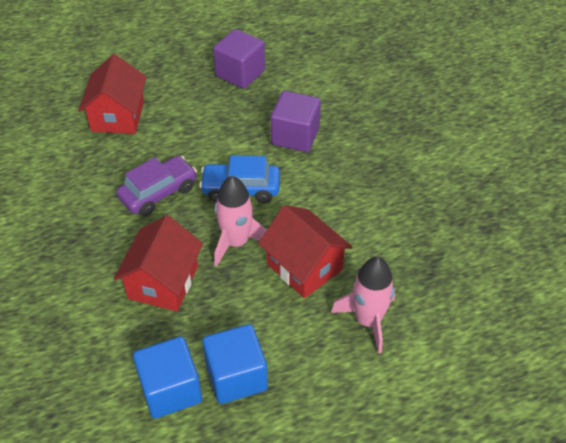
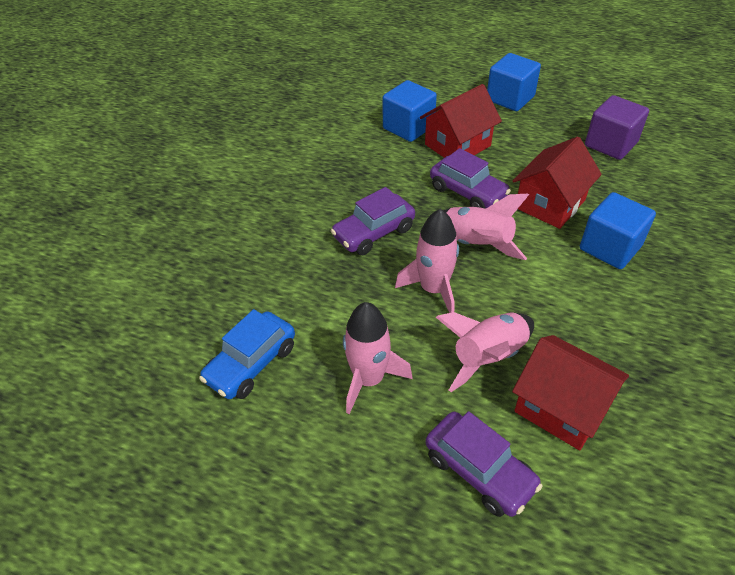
blue cube: 2 -> 3
pink rocket: 2 -> 4
purple car: 1 -> 3
purple cube: 2 -> 1

